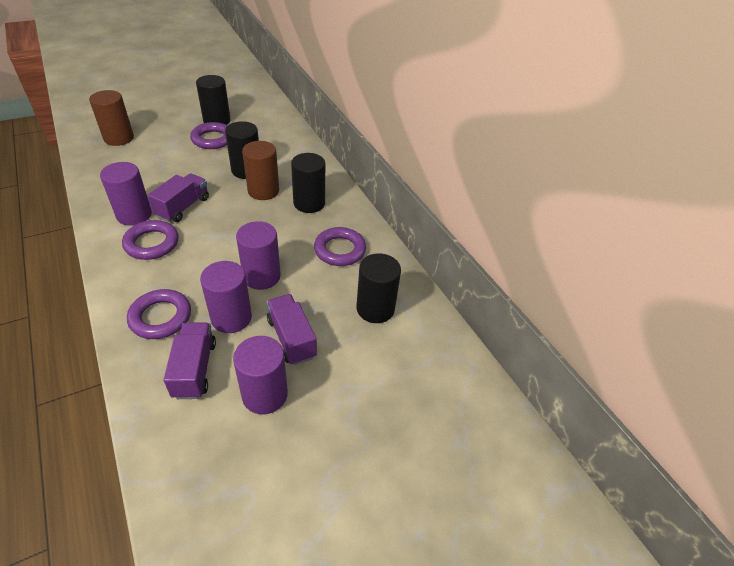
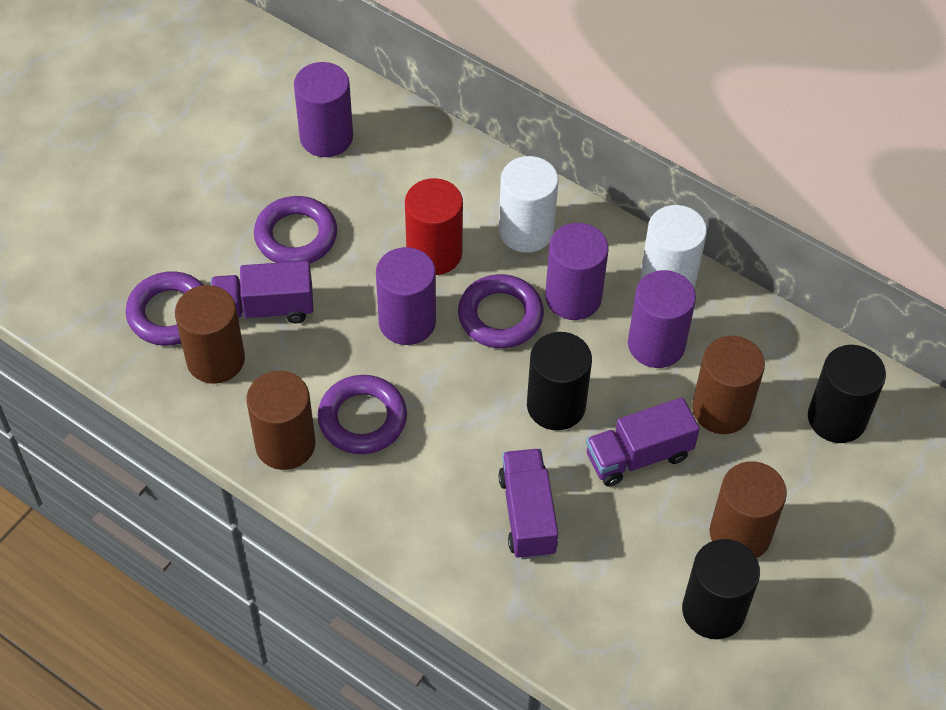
black cylinder: 4 -> 3
brown cylinder: 2 -> 4
red cylinder: 0 -> 1
white cylinder: 0 -> 2

